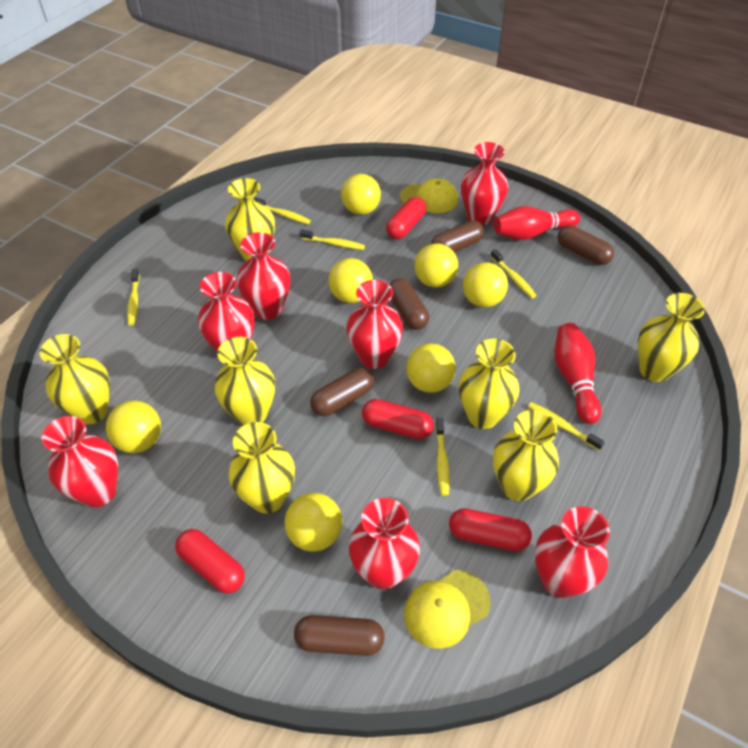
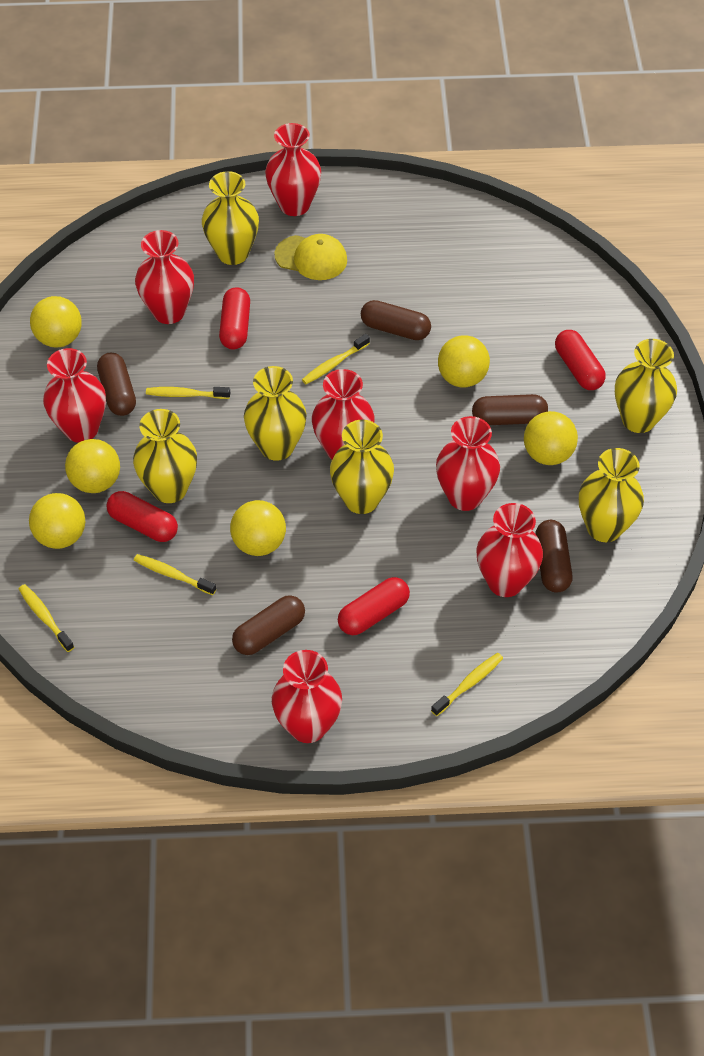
red bowling pin: 2 -> 0
yellow ball: 7 -> 6
yellow cap: 2 -> 1
yellow toothbrush: 6 -> 5
yellow vase: 7 -> 6

